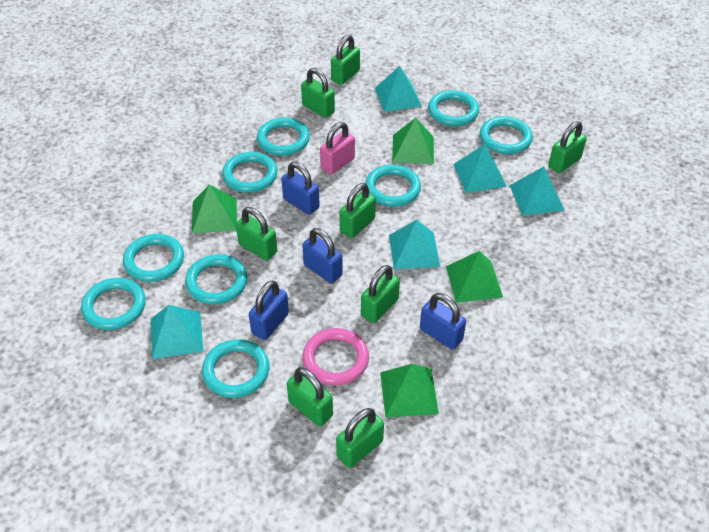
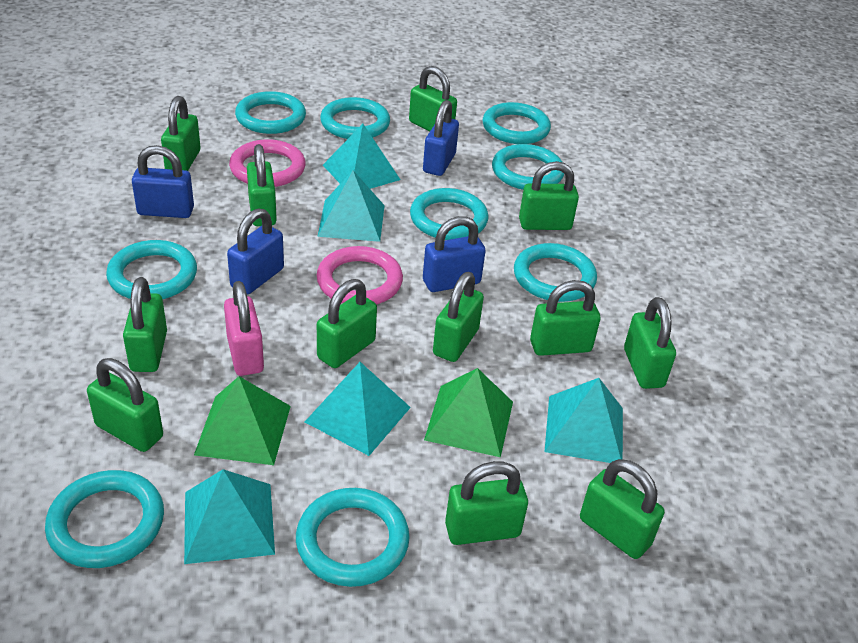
green padlock: 8 -> 12
green pyramid: 4 -> 2
pink ring: 1 -> 2

